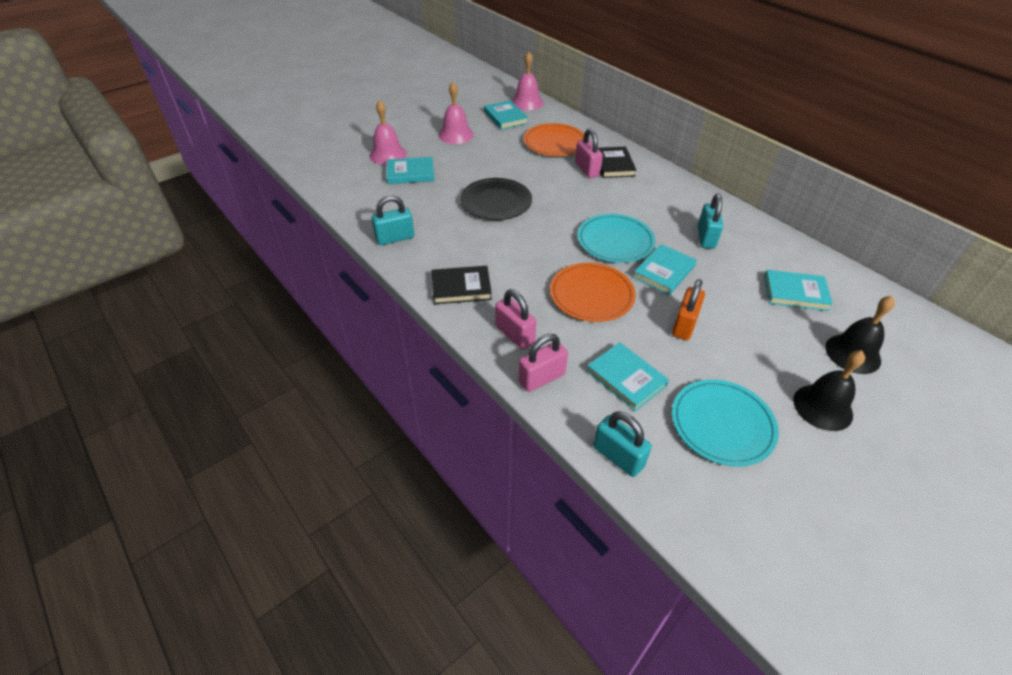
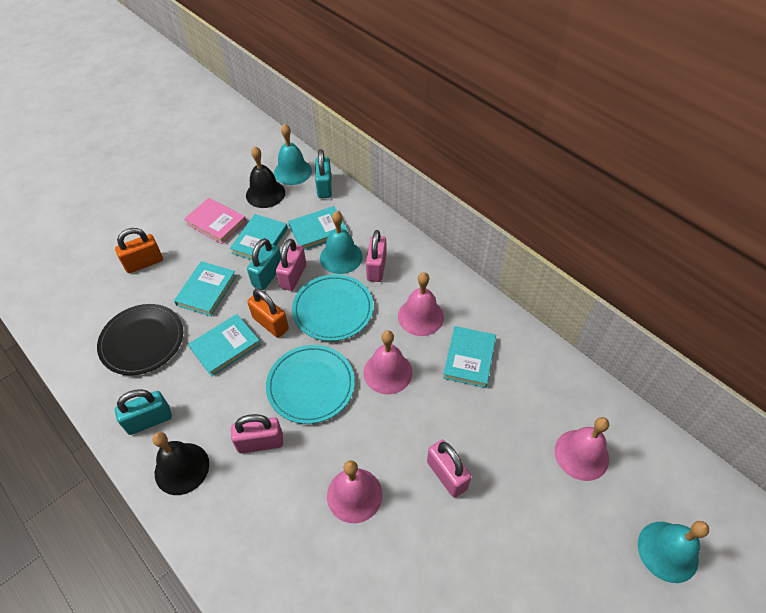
black book: 2 -> 0
orange padlock: 1 -> 2
orange plate: 2 -> 0
pink bell: 3 -> 4
pink book: 0 -> 1
pink padlock: 3 -> 4
turquoise bell: 0 -> 3

